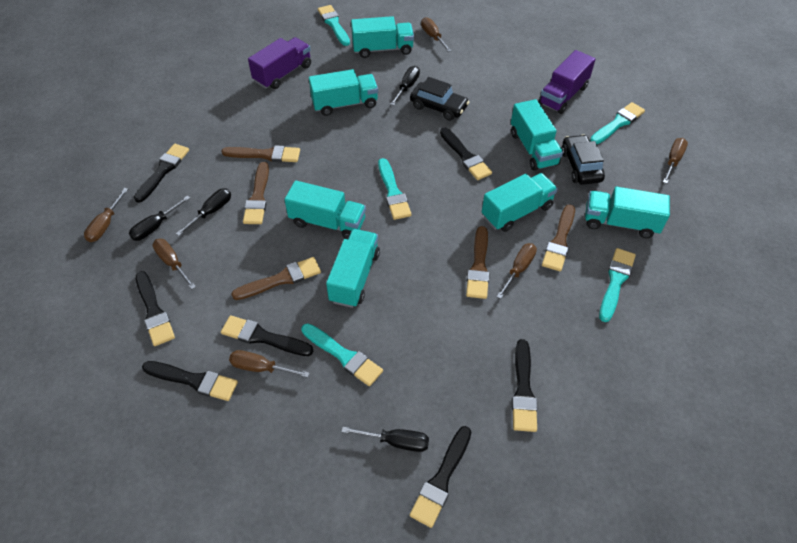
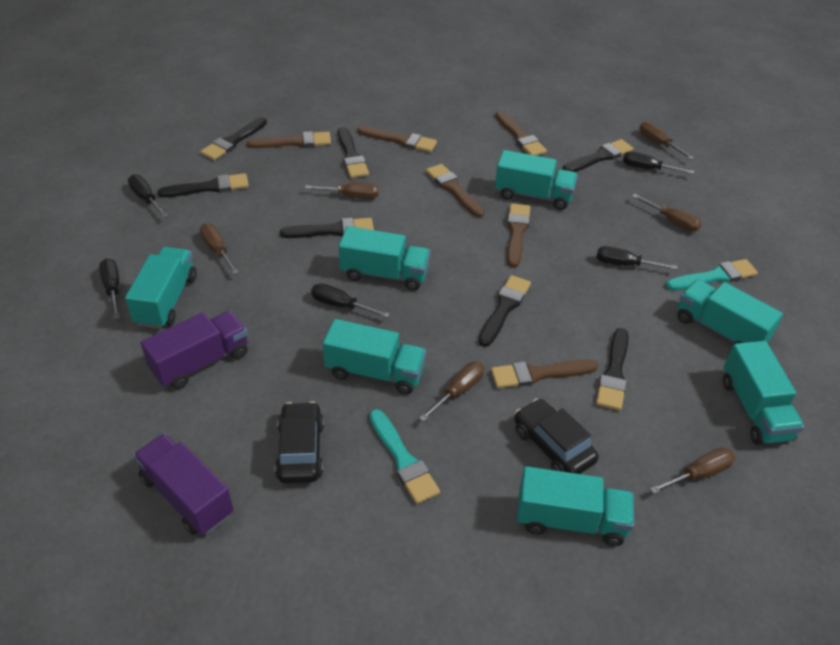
black screwdriver: 4 -> 5
brown brush: 5 -> 6
turquoise brush: 5 -> 2

